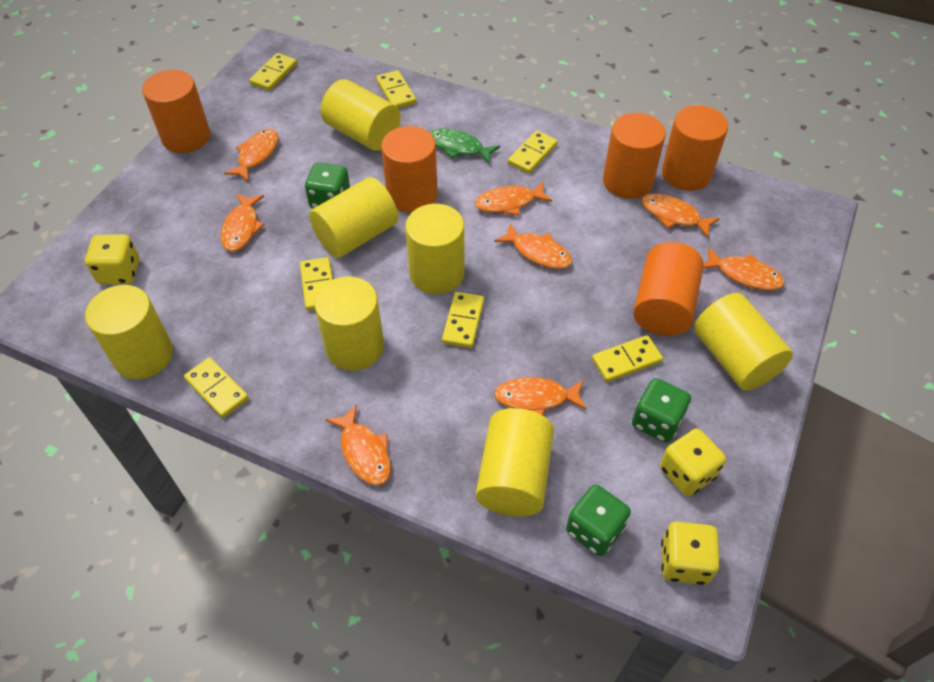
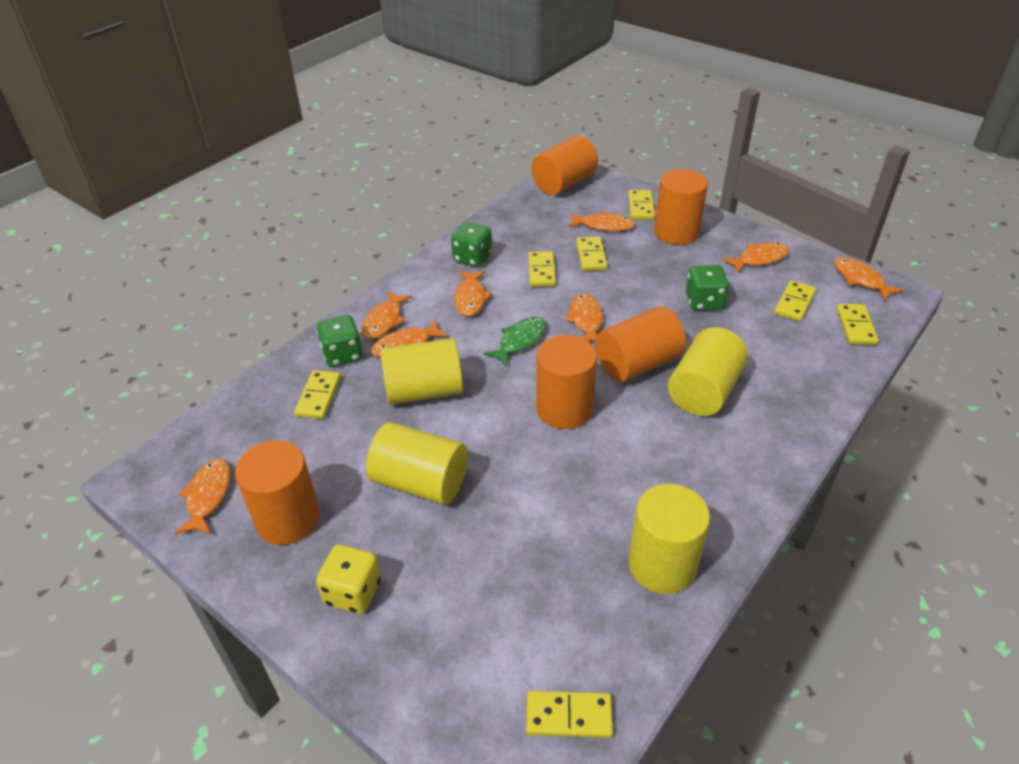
yellow cylinder: 7 -> 4
yellow dice: 3 -> 1

